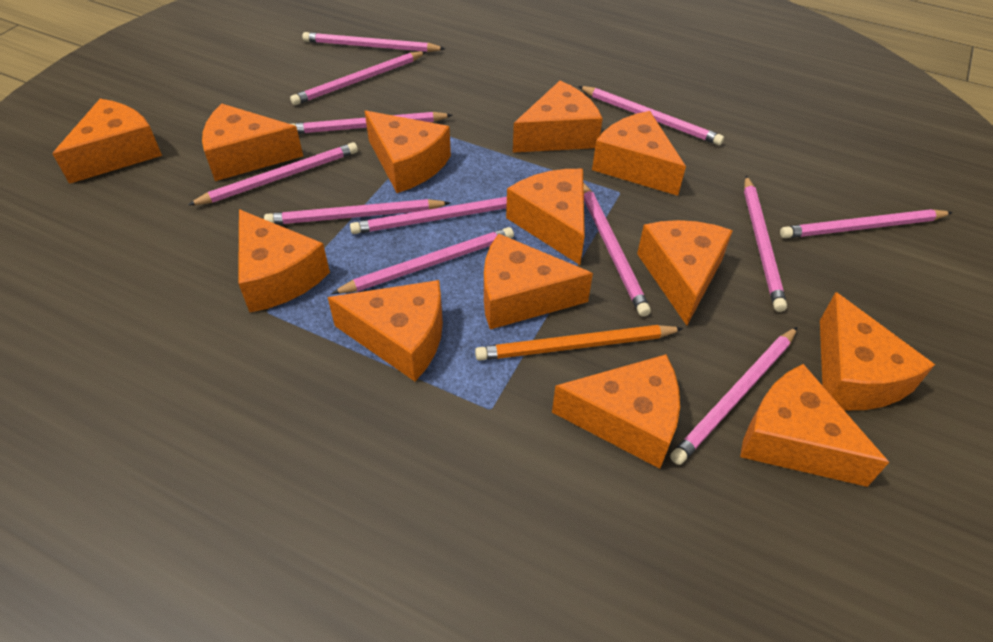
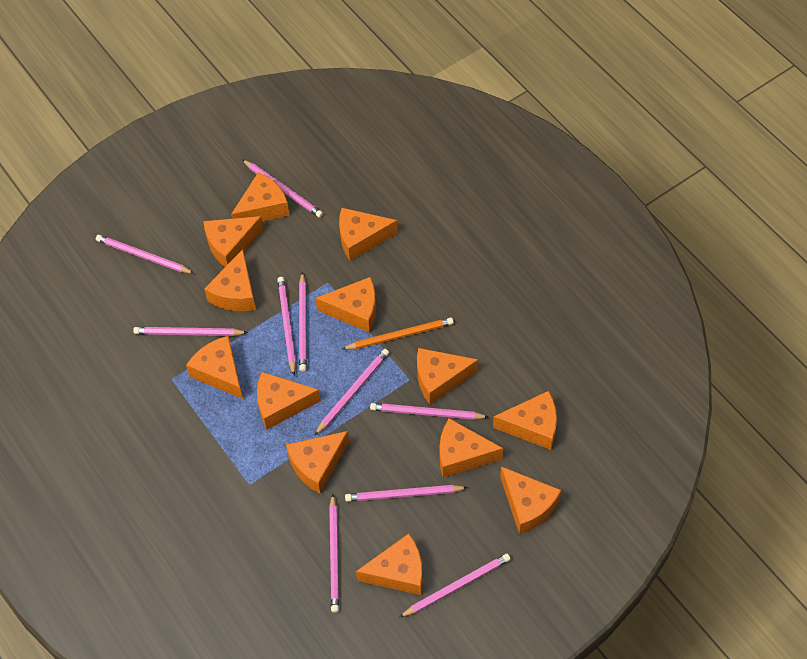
pink pencil: 12 -> 10

